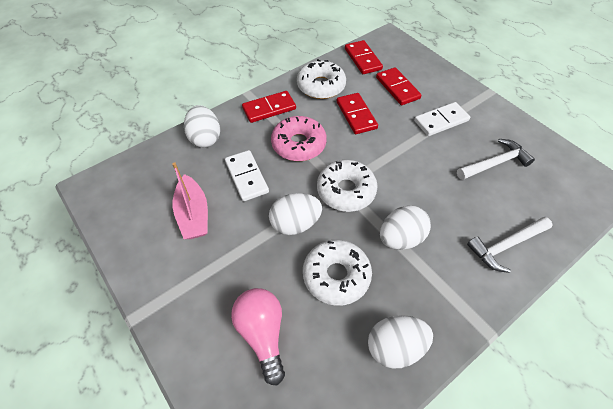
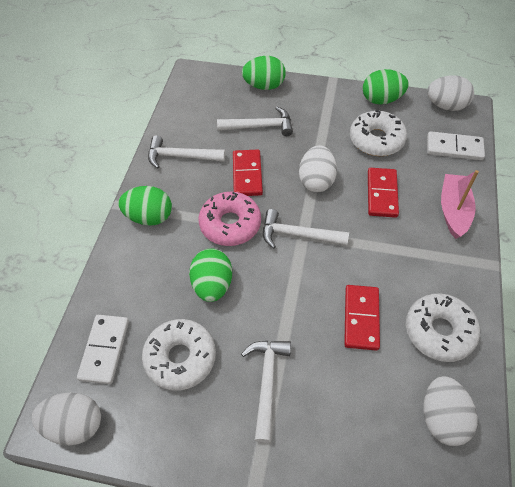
green egg: 0 -> 4
pink light bulb: 1 -> 0
red domino: 4 -> 3
white hammer: 2 -> 4

